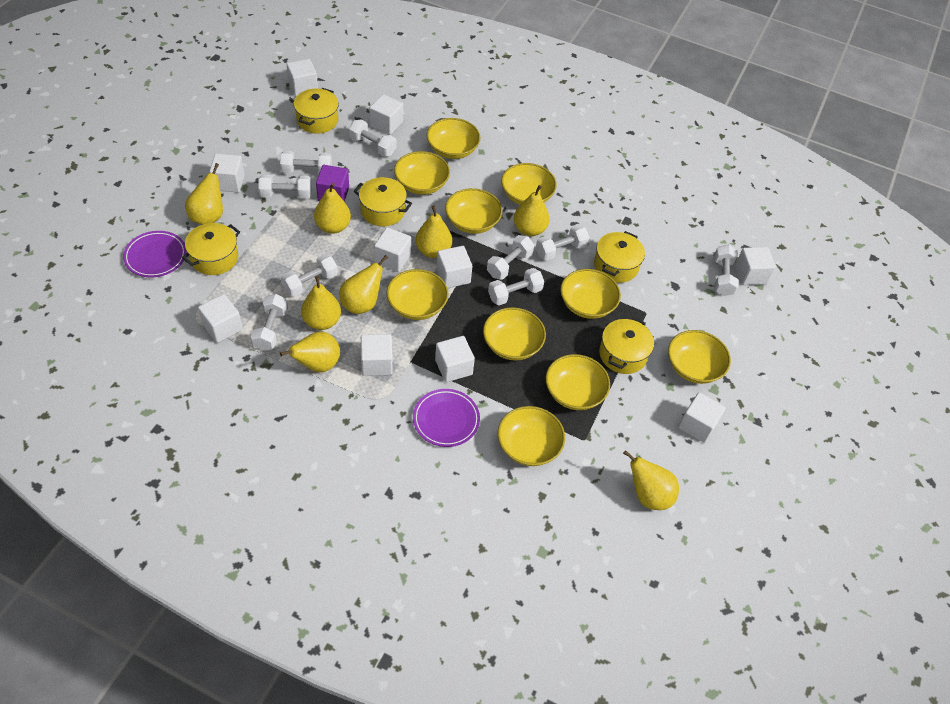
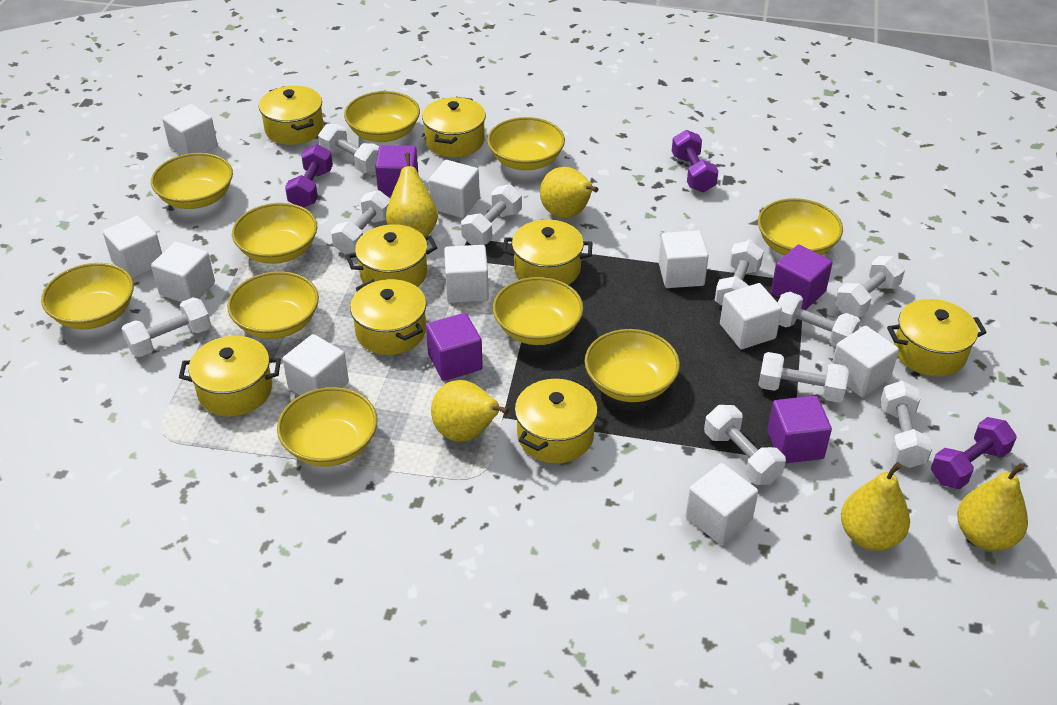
purple cube: 1 -> 4
purple dumbbell: 0 -> 3
purple plate: 2 -> 0
white dumbbell: 9 -> 10
yellow pear: 8 -> 5
yellow pot: 5 -> 8

